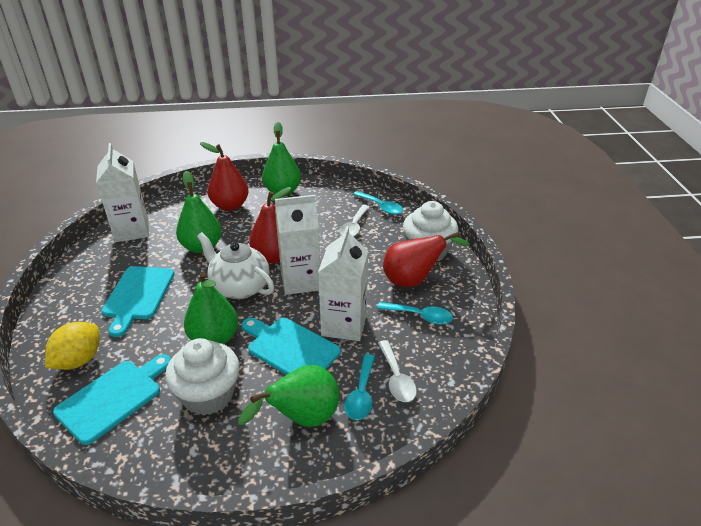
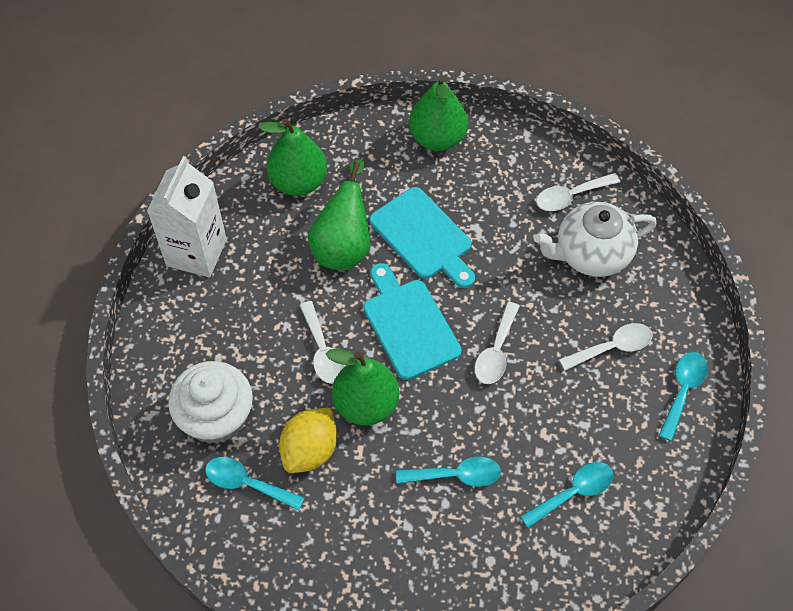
red pear: 3 -> 0
turquoise cutting board: 3 -> 2
turquoise spoon: 3 -> 4
white carton: 3 -> 1
white cupcake: 2 -> 1
white spoon: 2 -> 4

